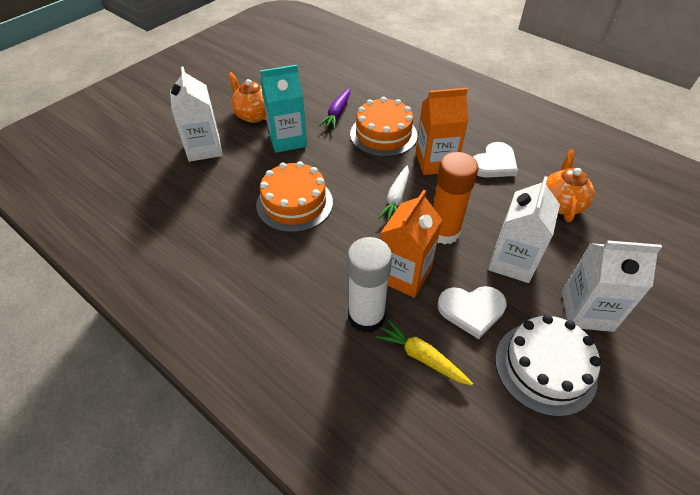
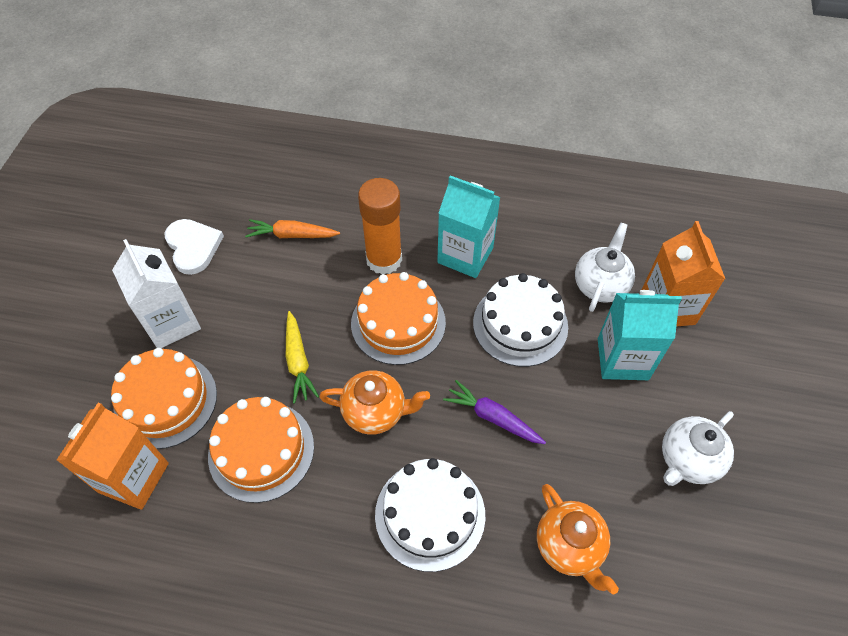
orange cake: 2 -> 3
orange carrot: 0 -> 1
turquoise carton: 1 -> 2
white cake: 1 -> 2
white carrot: 1 -> 0
white carton: 3 -> 1
white glue stick: 1 -> 0
white heart: 2 -> 1
white teapot: 0 -> 2

